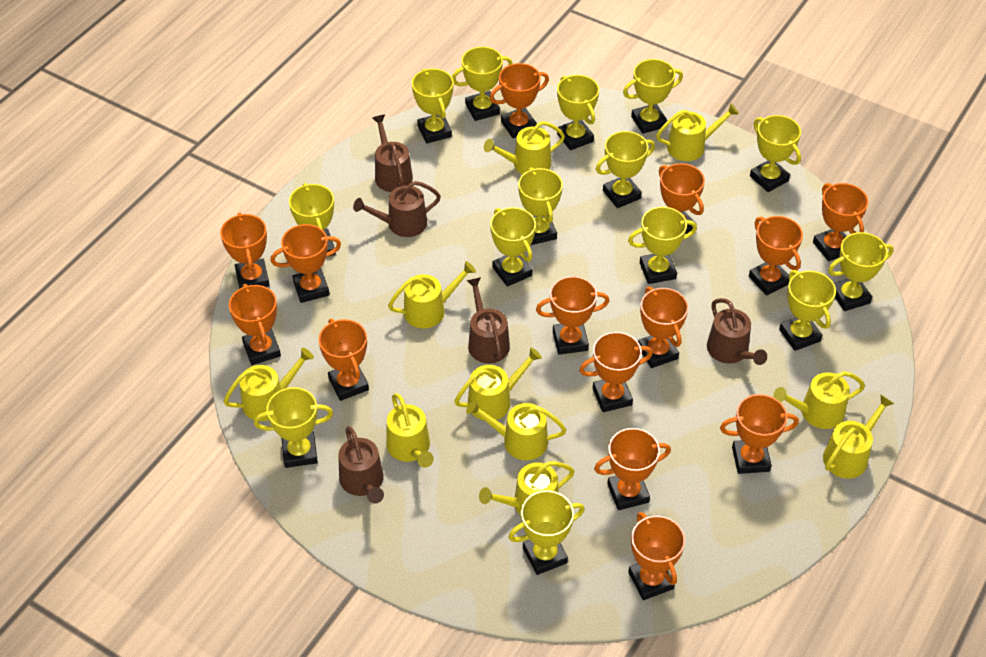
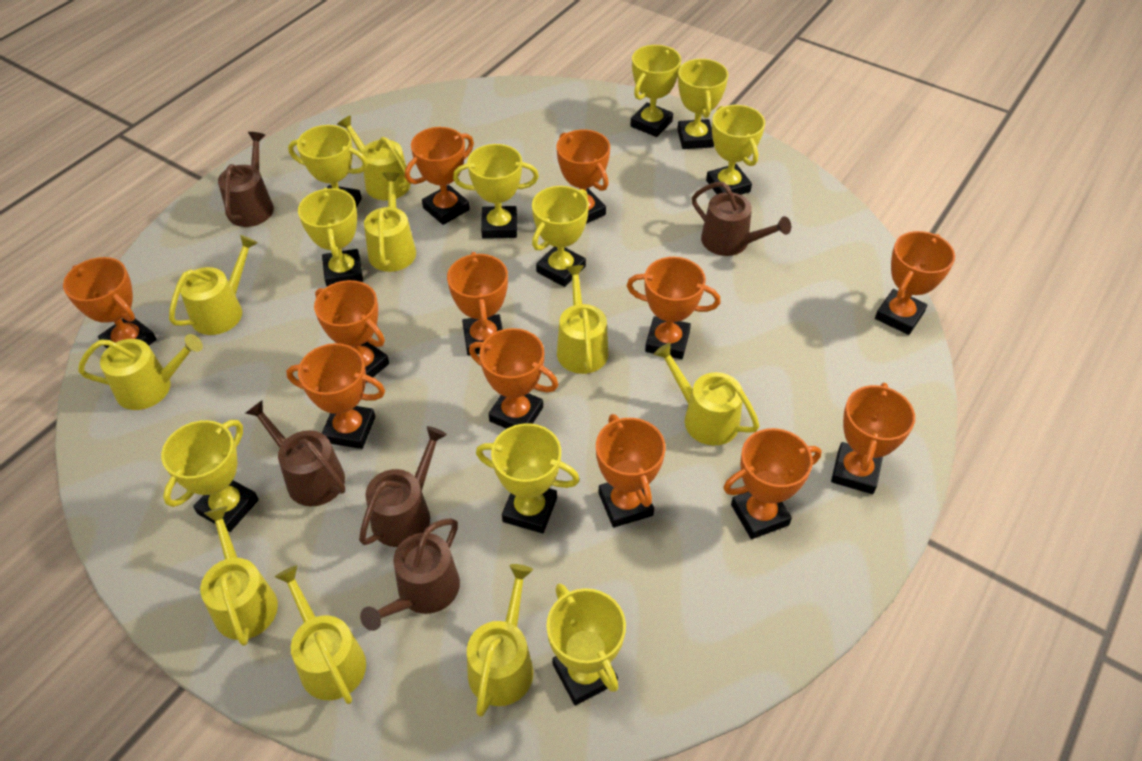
orange trophy: 14 -> 12
yellow trophy: 14 -> 10
yellow watering can: 10 -> 9

